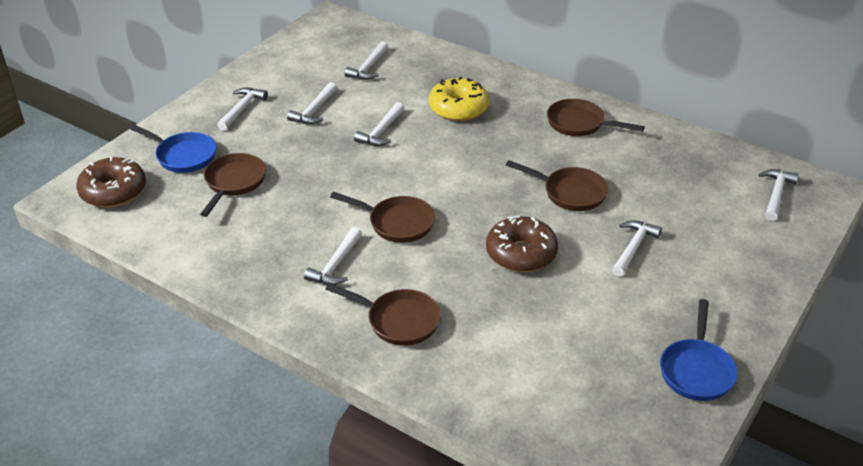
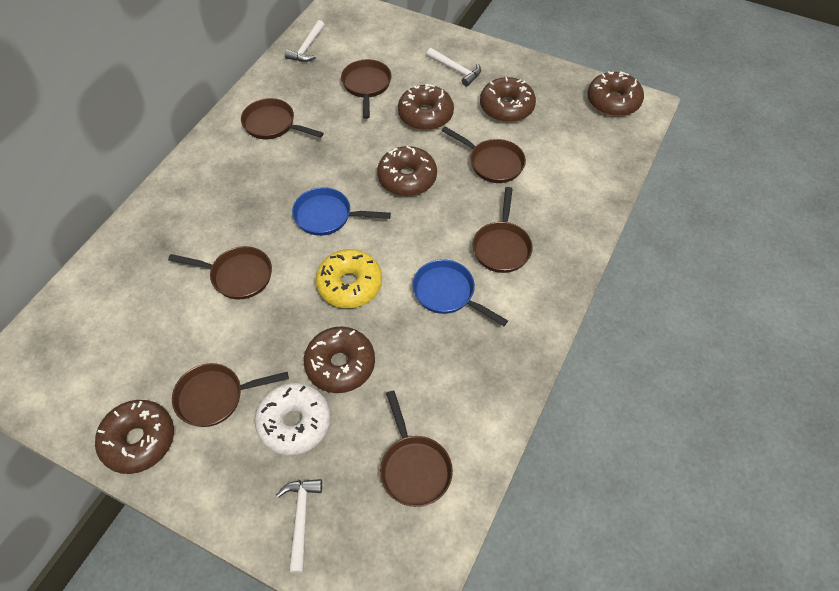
brown donut: 2 -> 6
brown pan: 5 -> 7
white donut: 0 -> 1
white hammer: 7 -> 3

